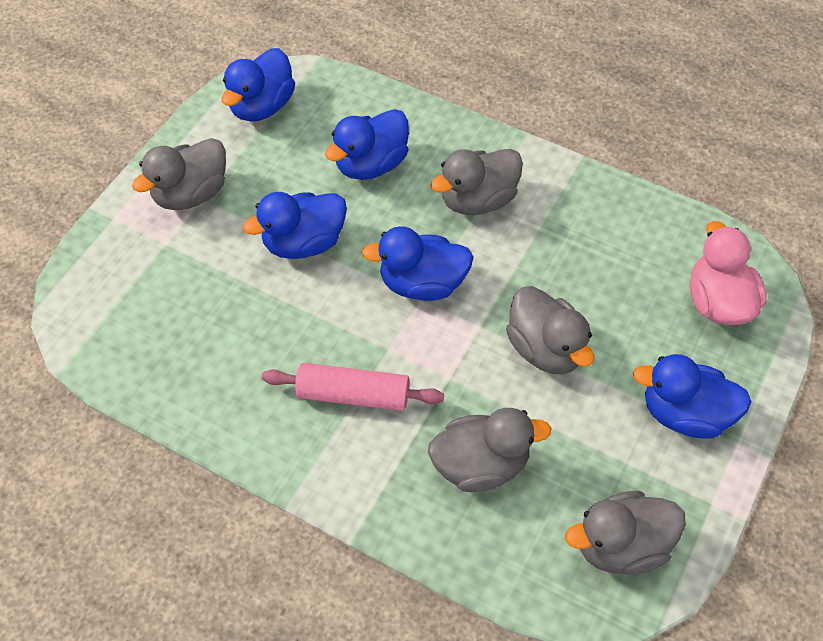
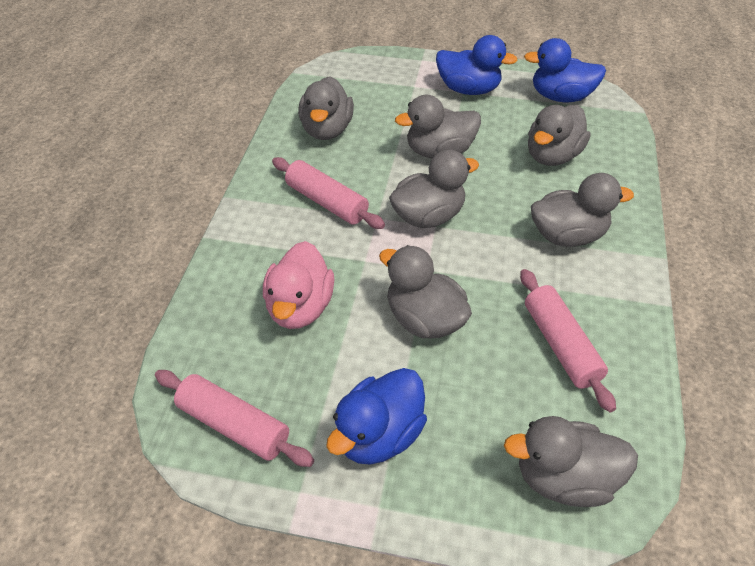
blue duck: 5 -> 3
grey duck: 5 -> 7
pink rolling pin: 1 -> 3

